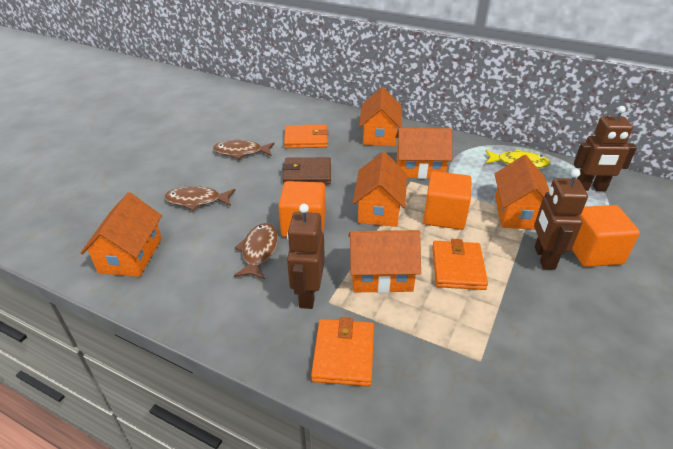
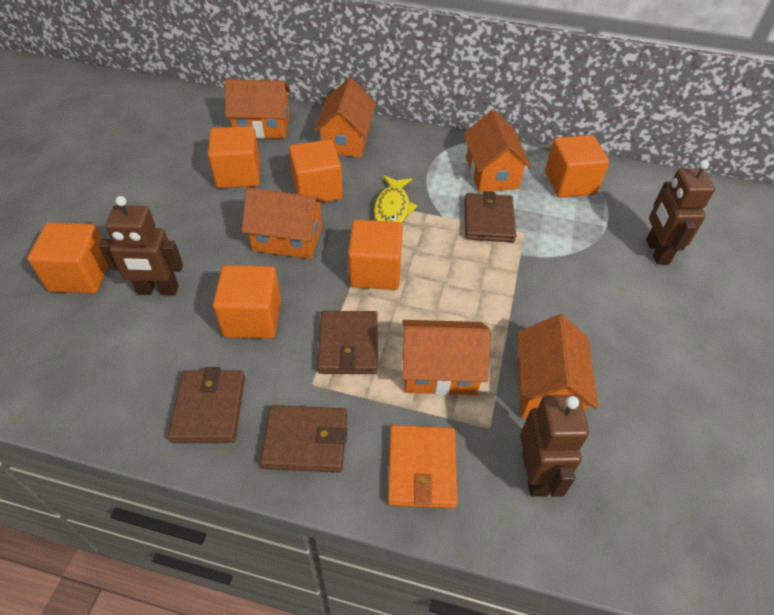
brown fish: 3 -> 0
brown wallet: 1 -> 4
orange cube: 3 -> 6
orange wallet: 3 -> 1

